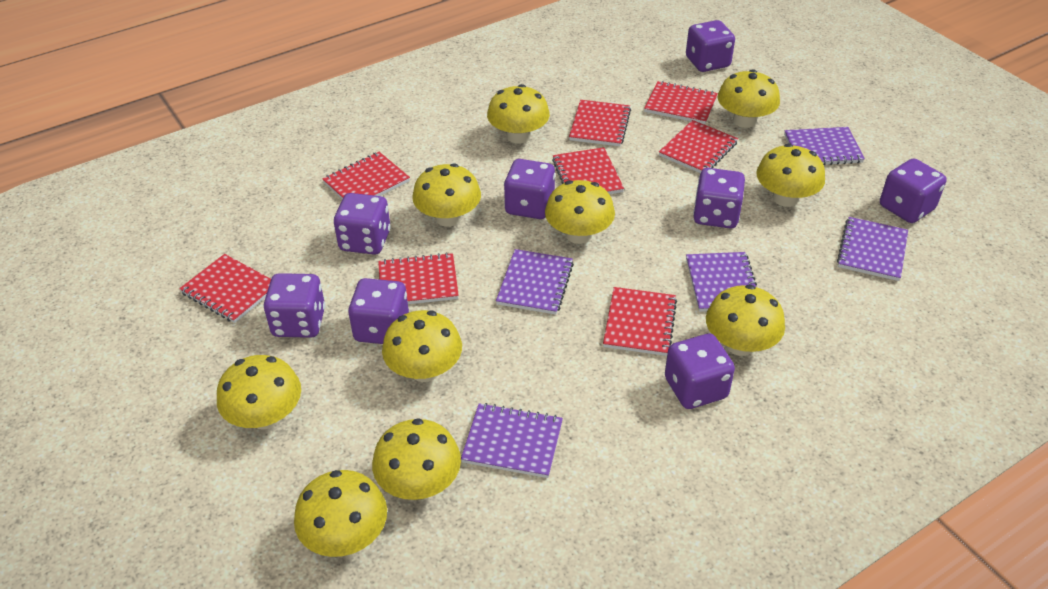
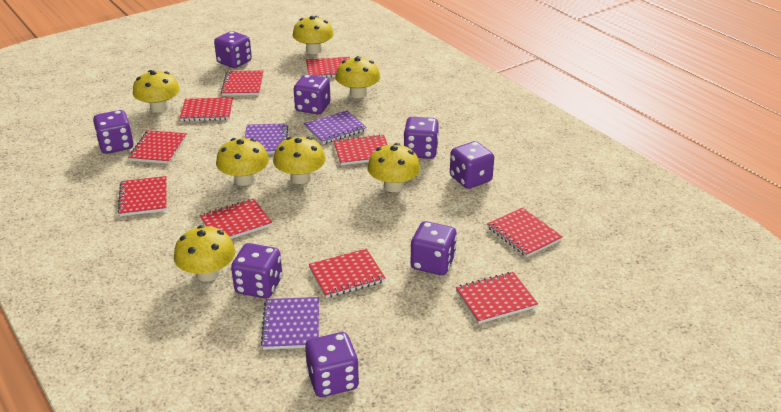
purple notebook: 5 -> 3
red notebook: 8 -> 10
yellow mushroom: 10 -> 7

